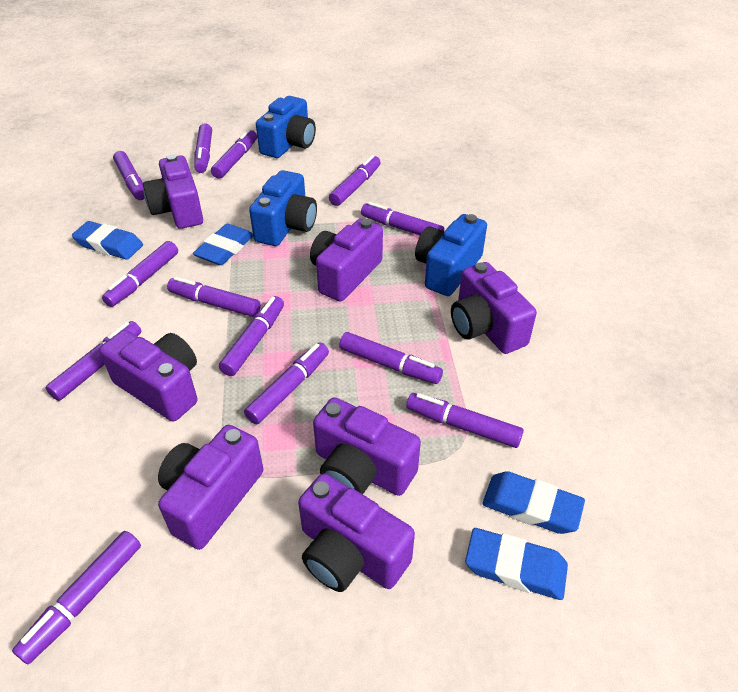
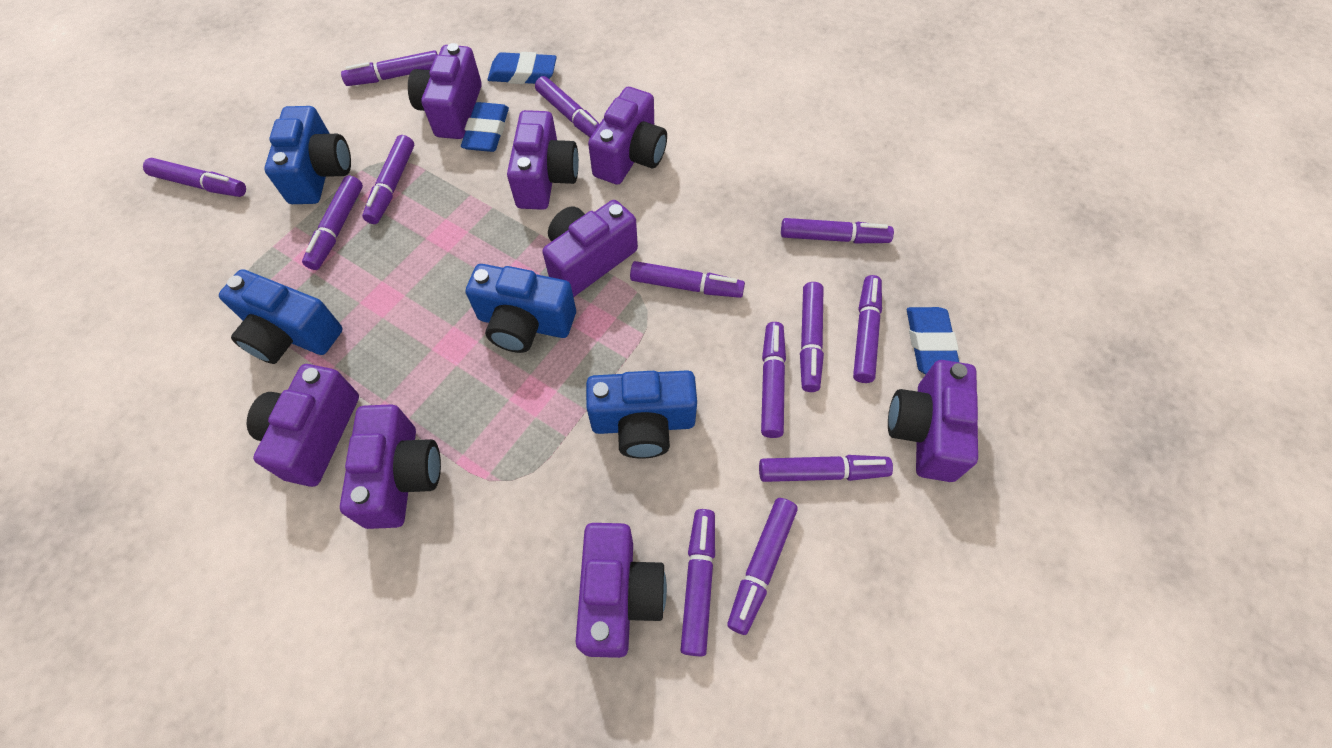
blue camera: 3 -> 4
blue eraser: 4 -> 3
purple camera: 7 -> 8

